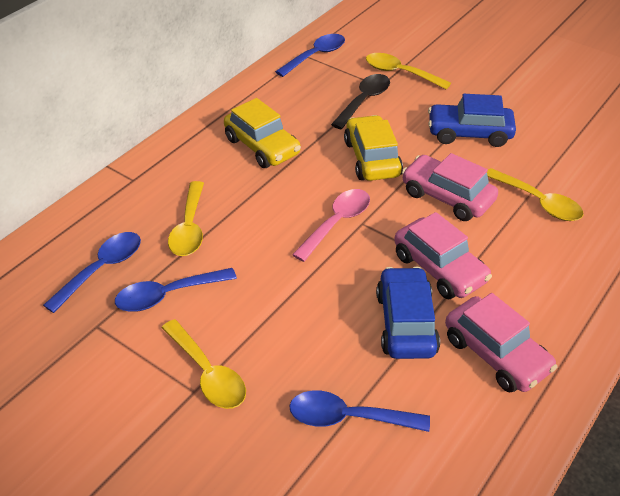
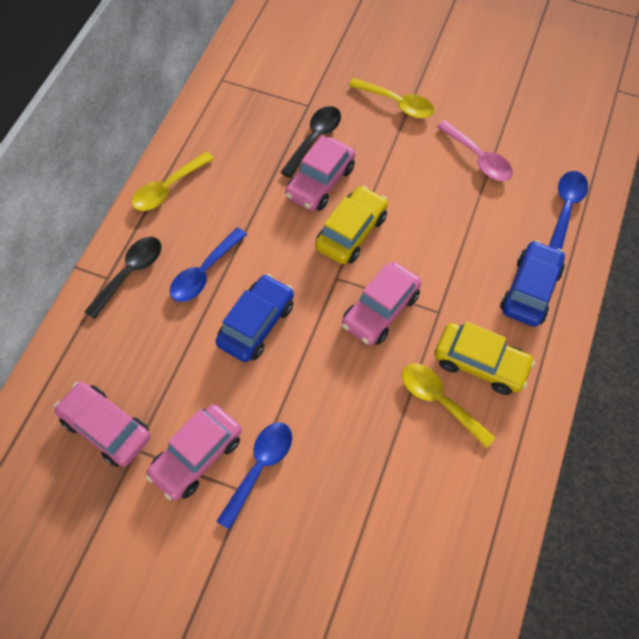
black spoon: 1 -> 2
blue spoon: 4 -> 3
pink car: 3 -> 4
yellow spoon: 4 -> 3

